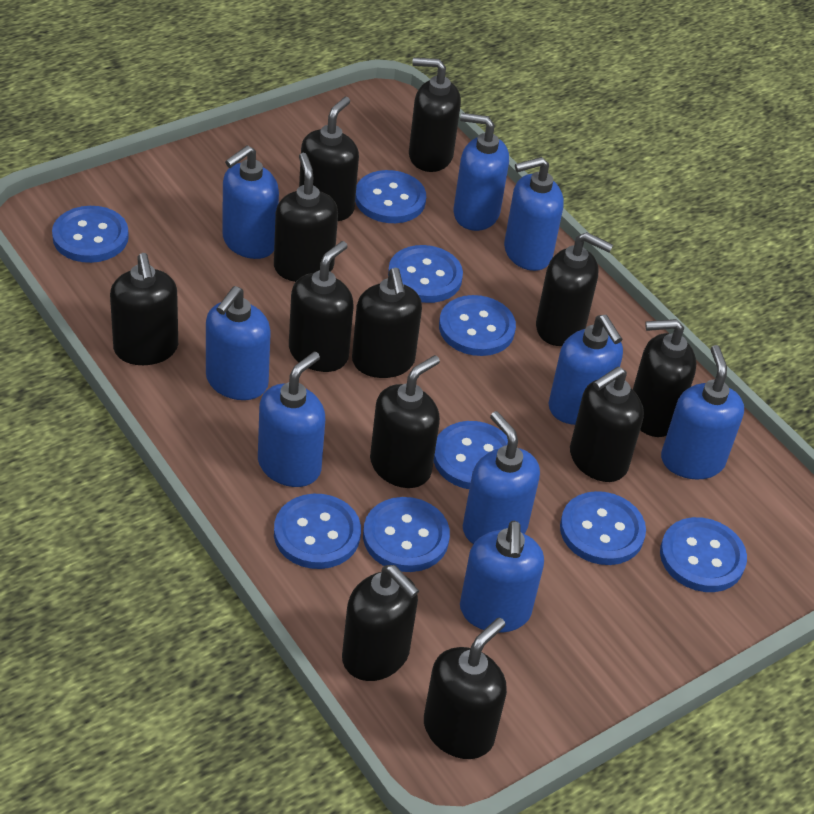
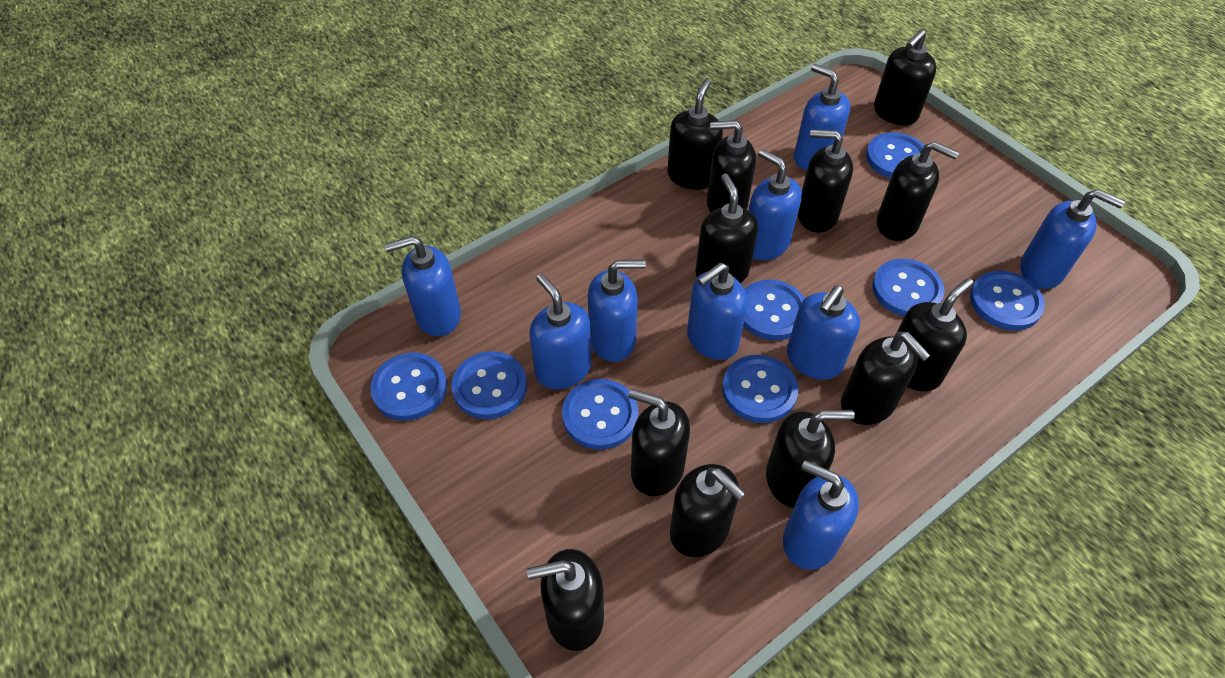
blue button: 9 -> 8

